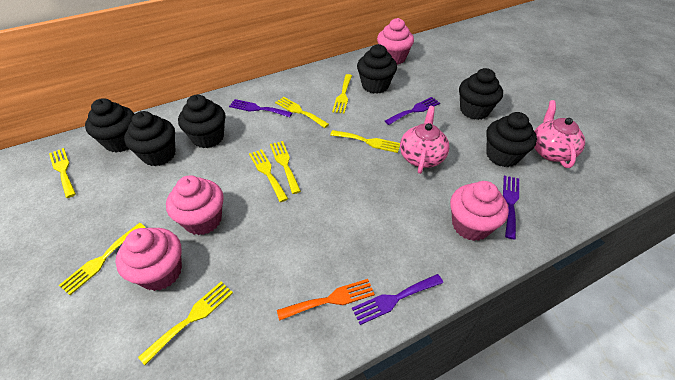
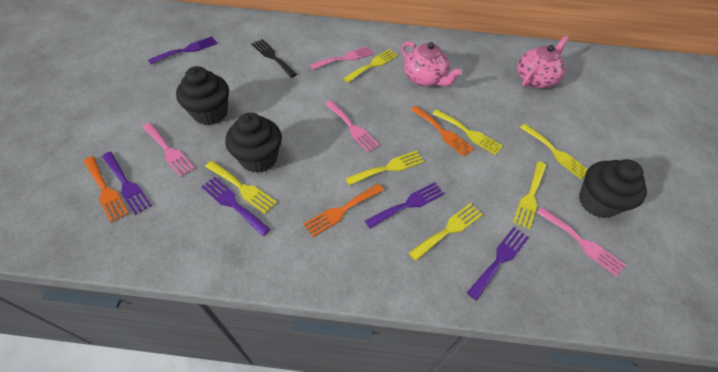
black cupcake: 6 -> 3
black fork: 0 -> 1
orange fork: 1 -> 3
pink cupcake: 4 -> 0
pink fork: 0 -> 4
purple fork: 4 -> 5
yellow fork: 8 -> 7

